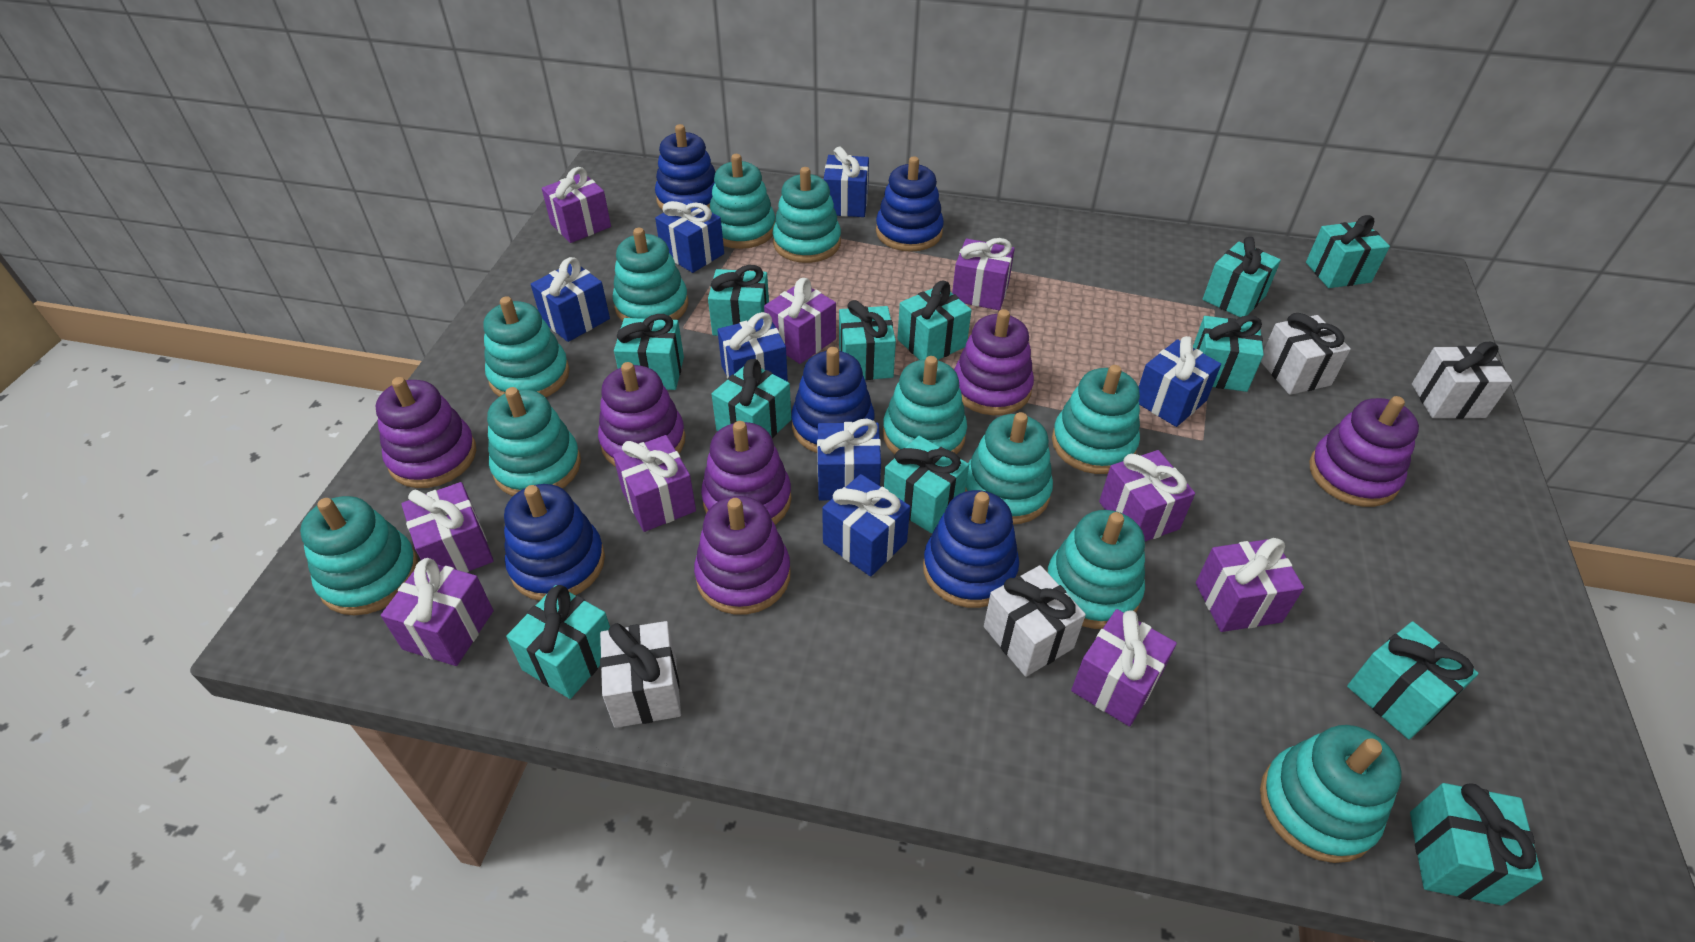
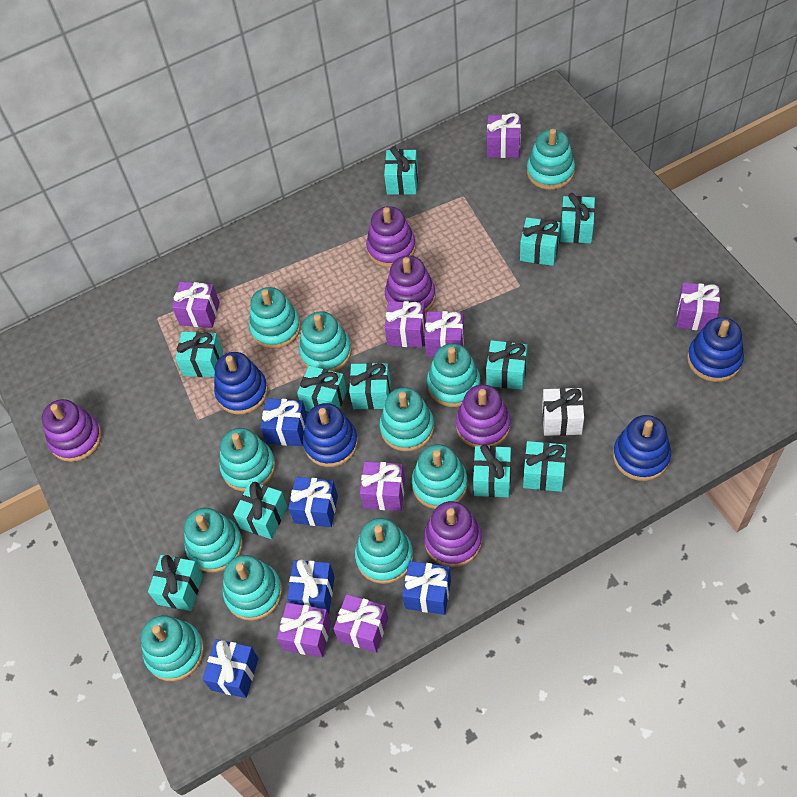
blue gift: 7 -> 5
blue stacking toy: 5 -> 4
purple gift: 9 -> 8
purple stacking toy: 6 -> 5
turquoise gift: 12 -> 11
white gift: 4 -> 1

